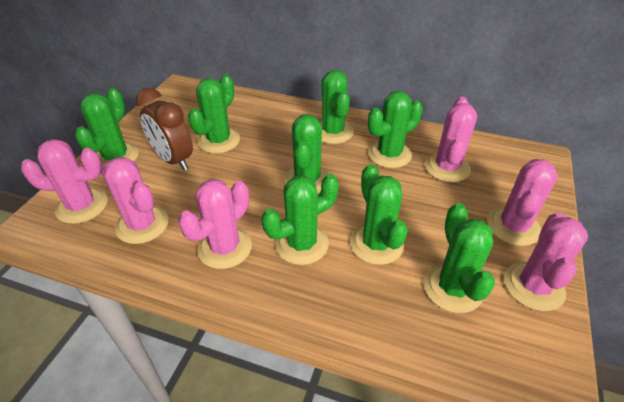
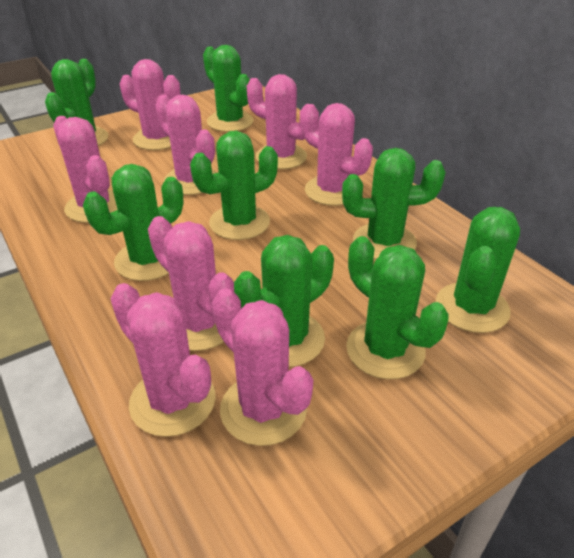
brown clock: 1 -> 0
pink cactus: 6 -> 8

